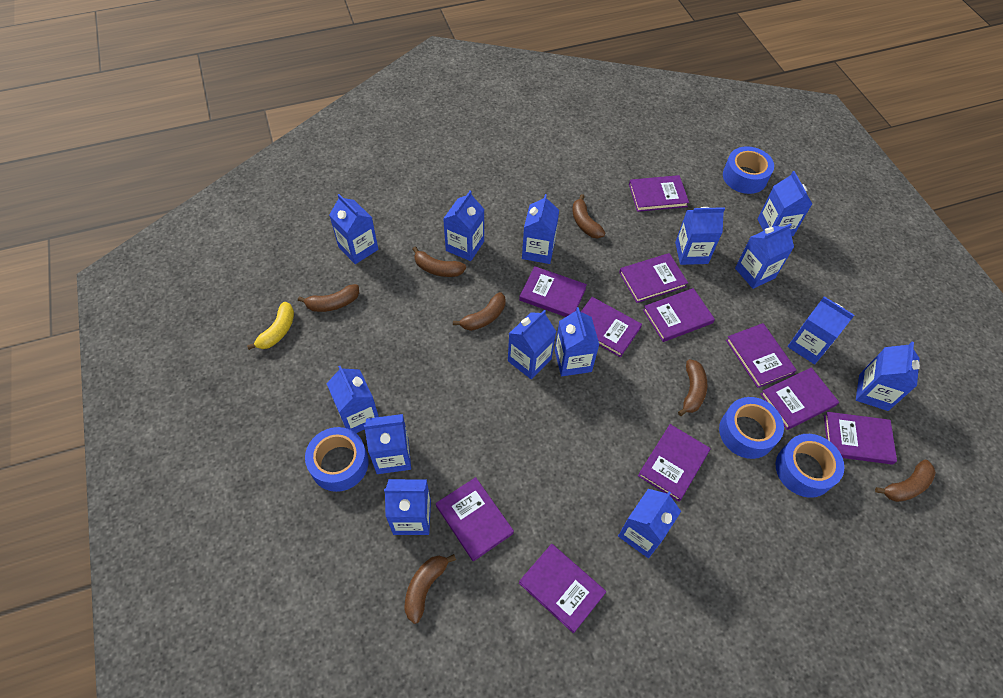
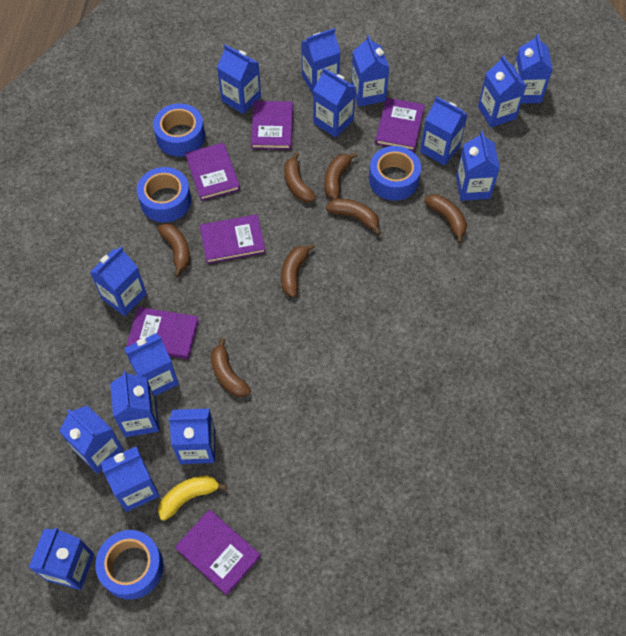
blue carton: 14 -> 15
purple book: 11 -> 6

